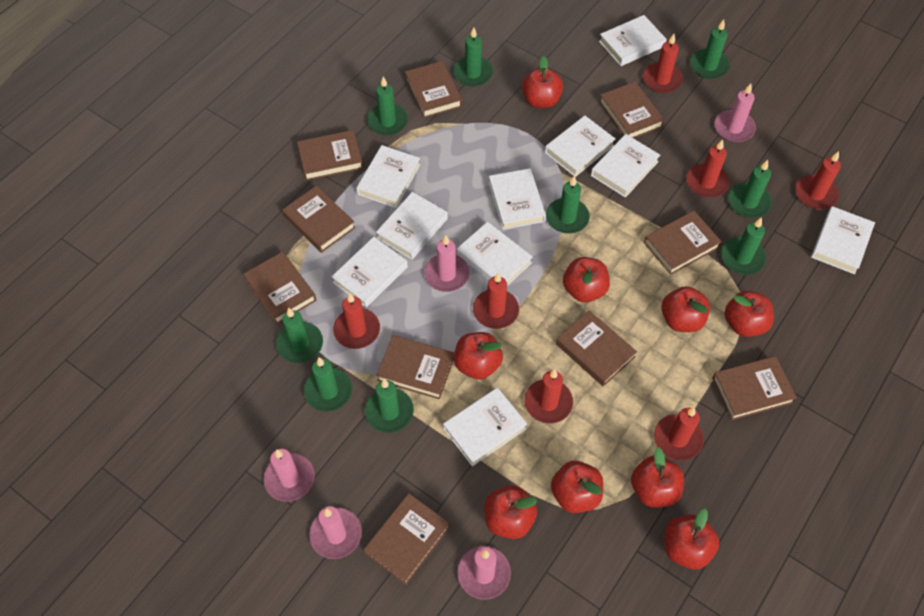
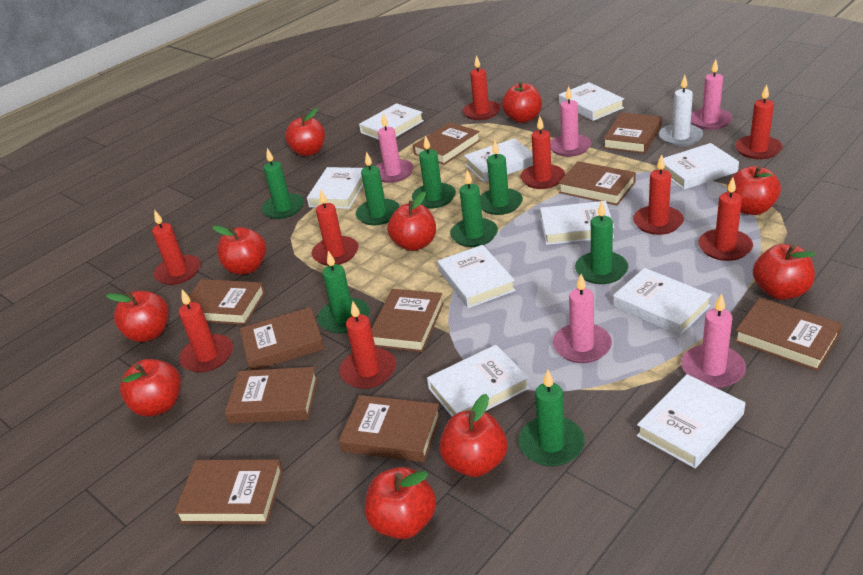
green candle: 9 -> 8
red apple: 9 -> 10
red candle: 7 -> 9
white candle: 0 -> 1

